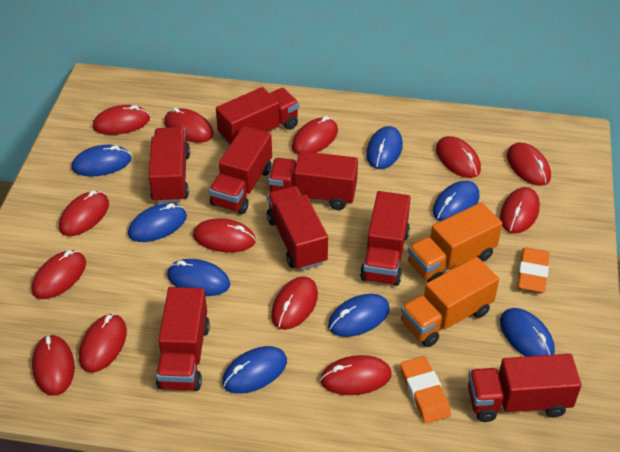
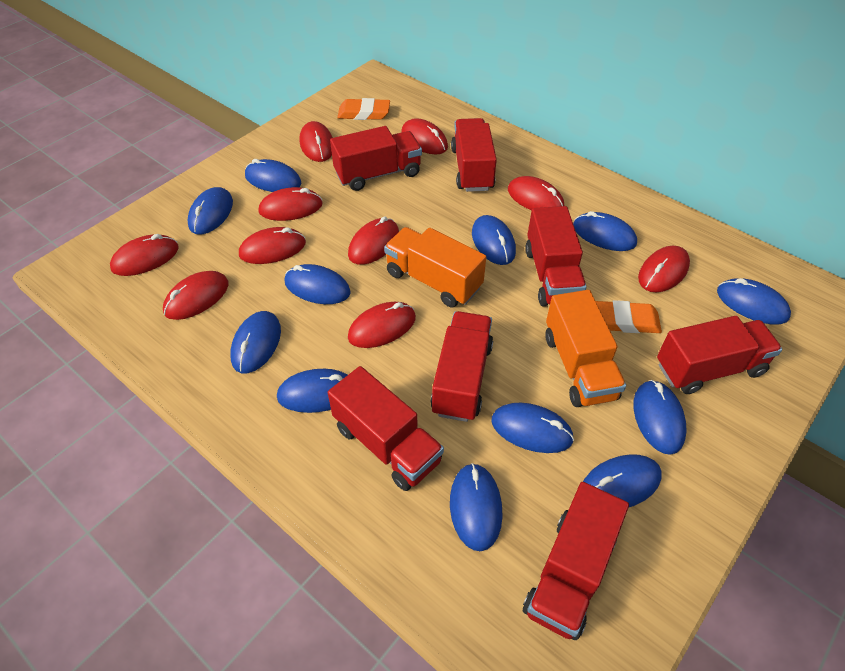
blue mouse: 8 -> 12
red mouse: 13 -> 10
red truck: 8 -> 7

